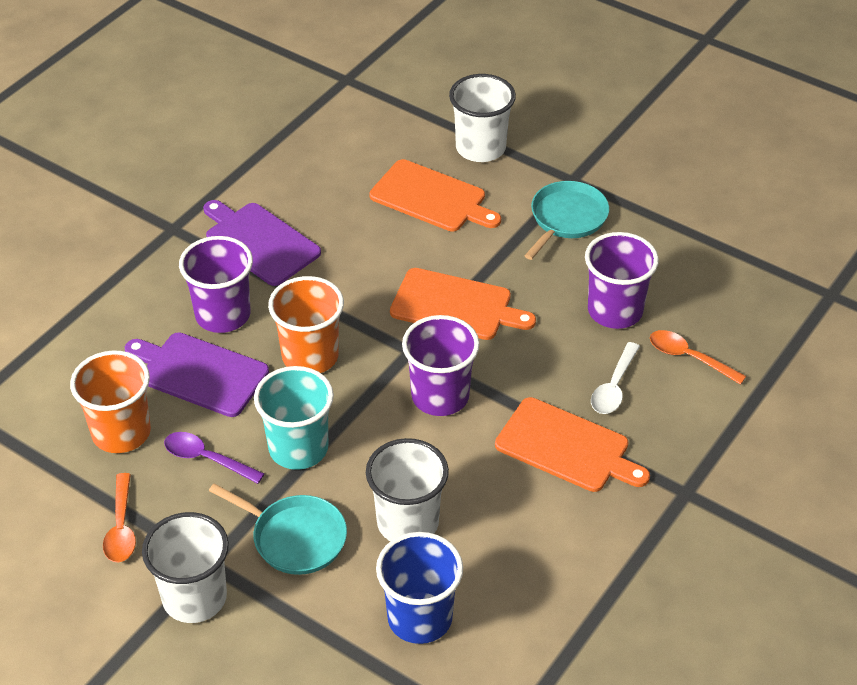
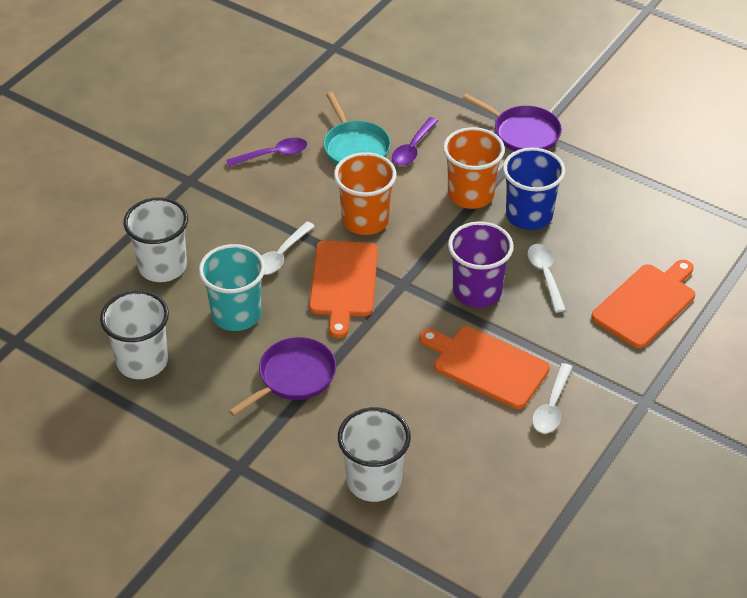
orange spoon: 2 -> 0
purple cup: 3 -> 1
purple cutting board: 2 -> 0
purple pan: 0 -> 2
purple spoon: 1 -> 2
turquoise pan: 2 -> 1
white spoon: 1 -> 3

